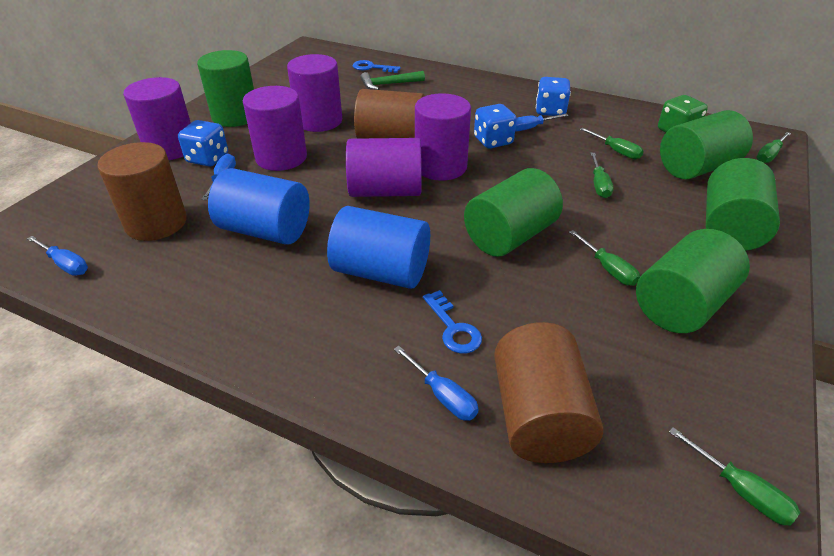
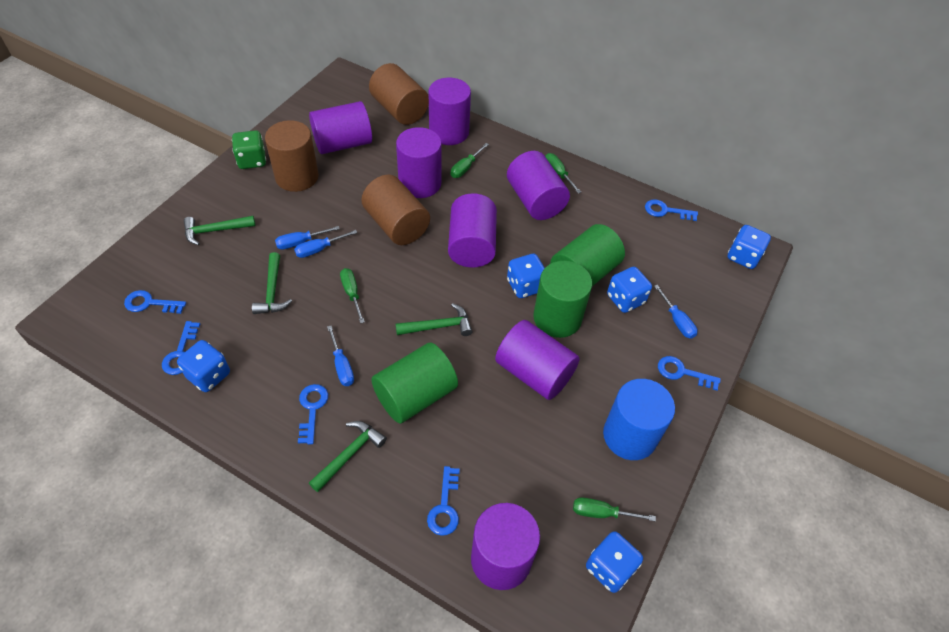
blue cylinder: 2 -> 1
blue dice: 3 -> 5
blue key: 2 -> 6
green cylinder: 5 -> 3
green hammer: 1 -> 4
green screwdriver: 5 -> 4
purple cylinder: 5 -> 7

